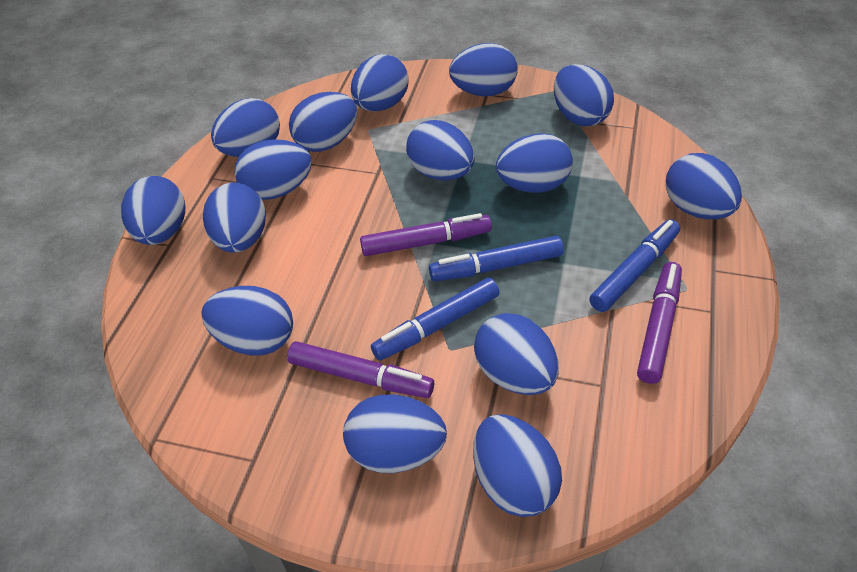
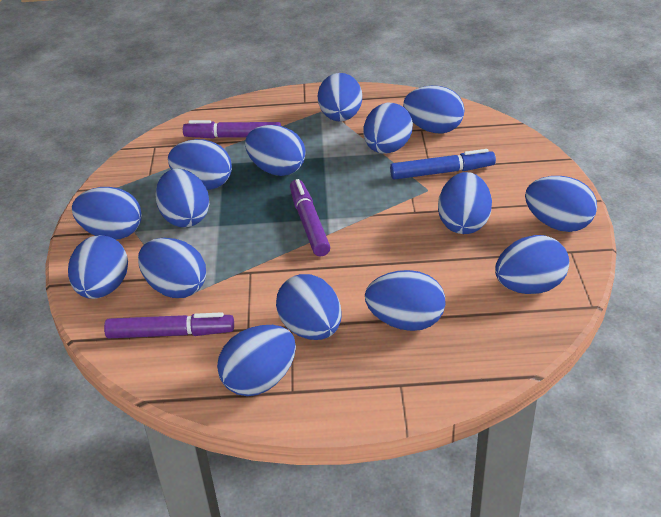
blue marker: 3 -> 1

